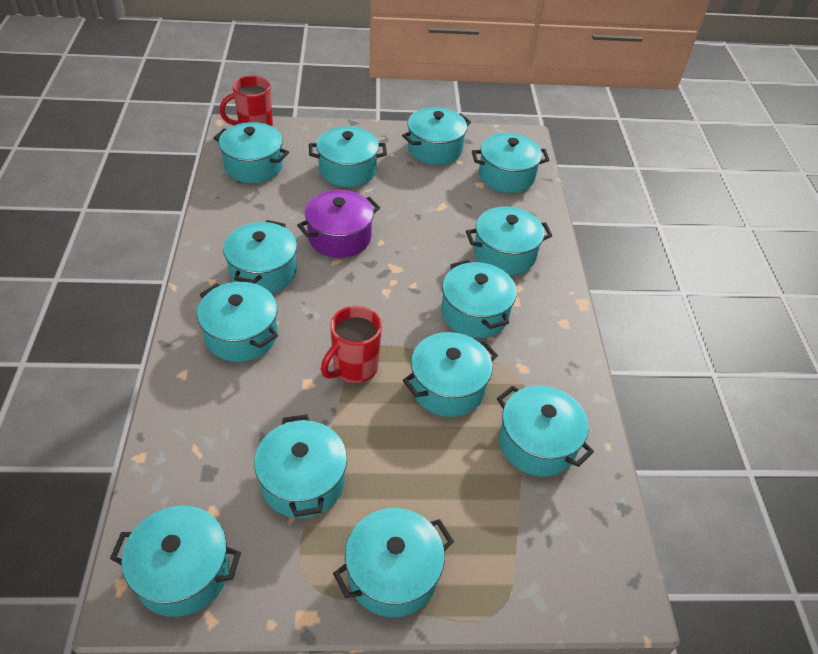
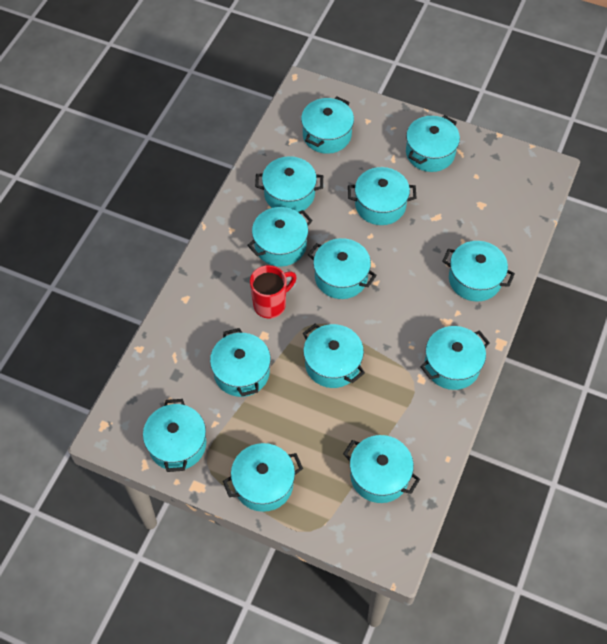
purple pot: 1 -> 0
red mug: 2 -> 1

